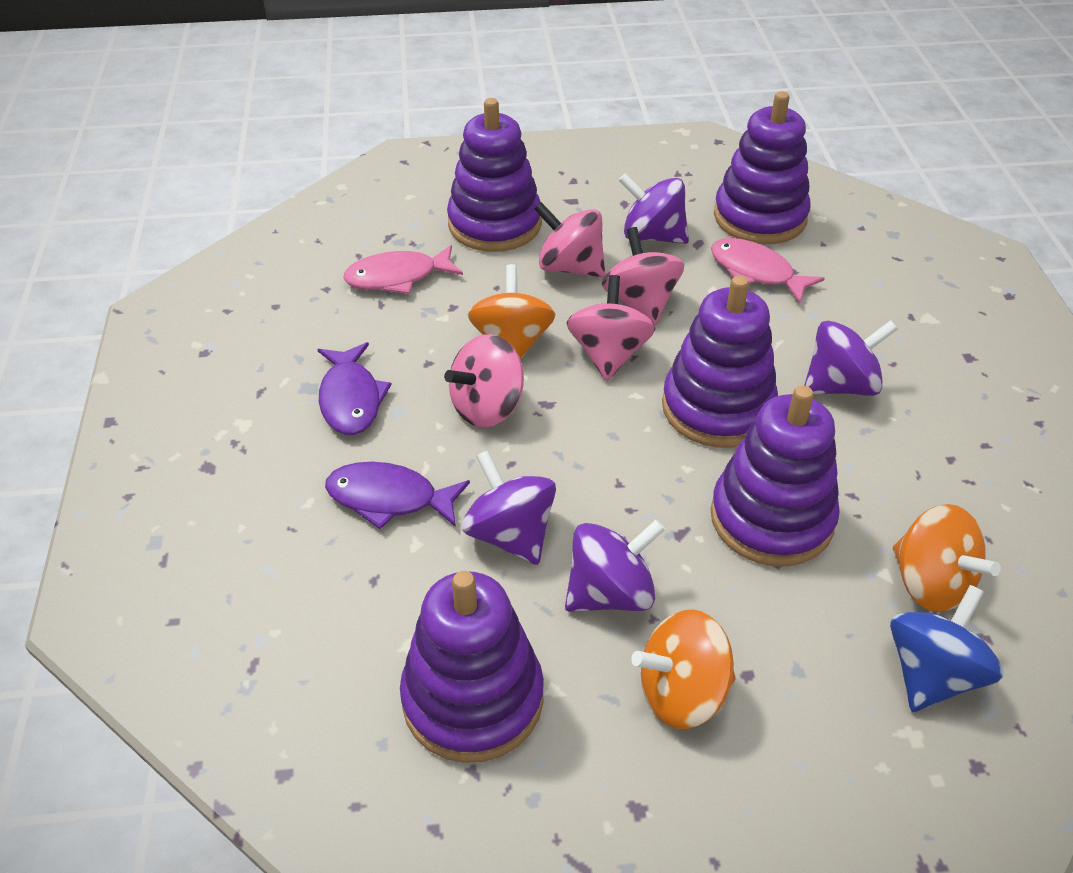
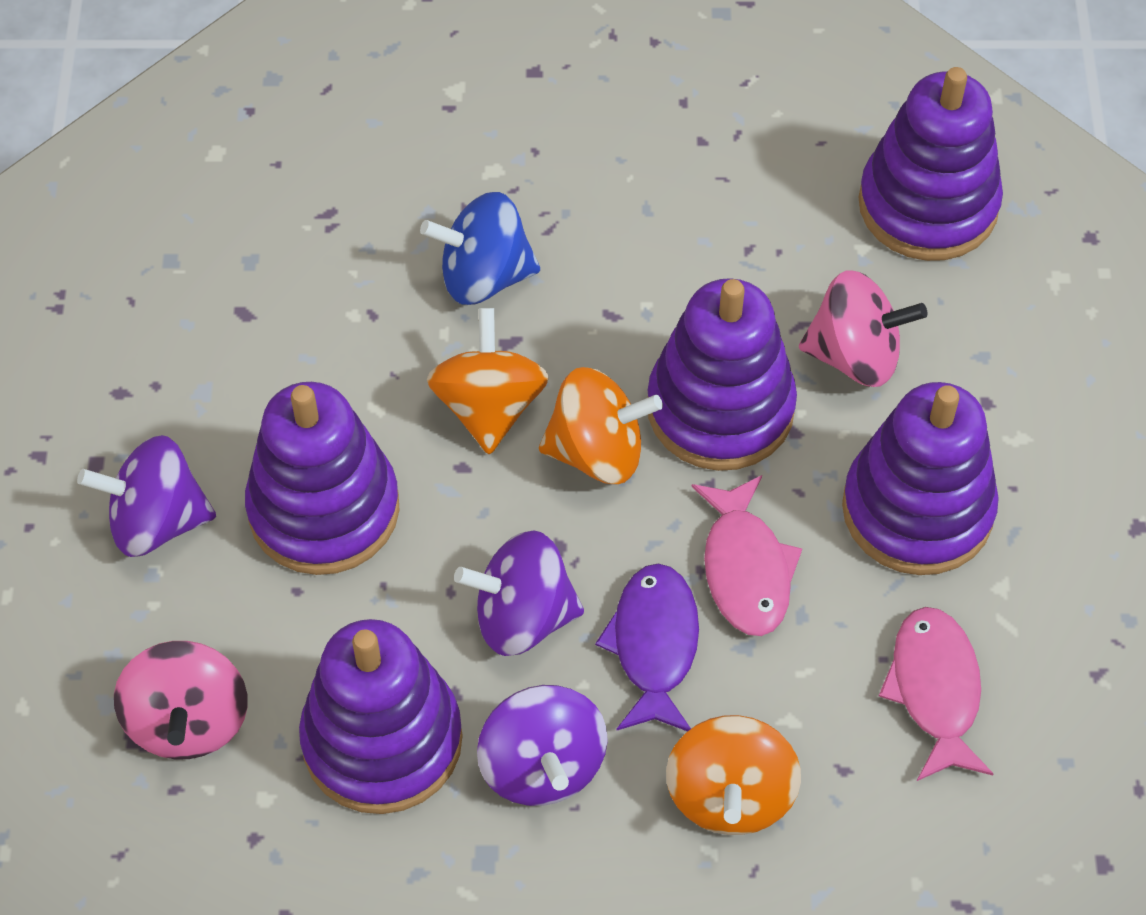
pink spinning top: 4 -> 2
purple fish: 2 -> 1
purple spinning top: 4 -> 3

